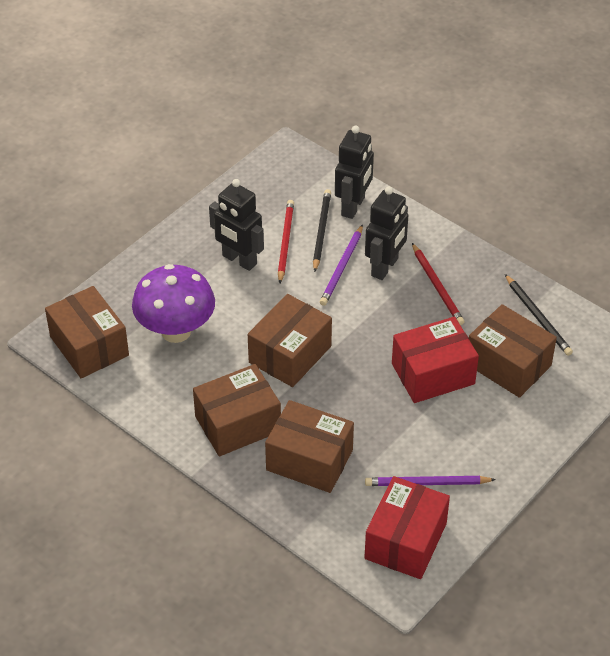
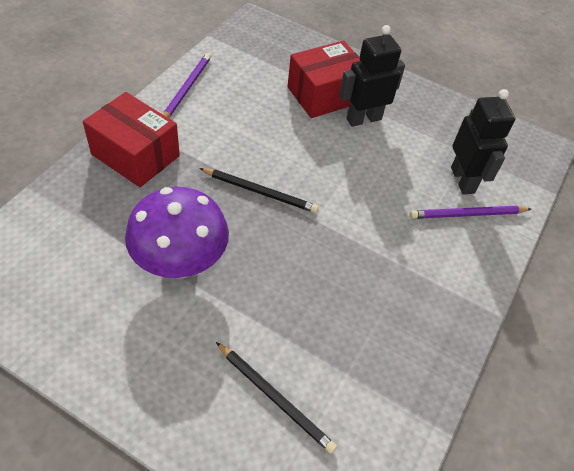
black robot: 3 -> 2
brown box: 5 -> 0
red pencil: 2 -> 0

